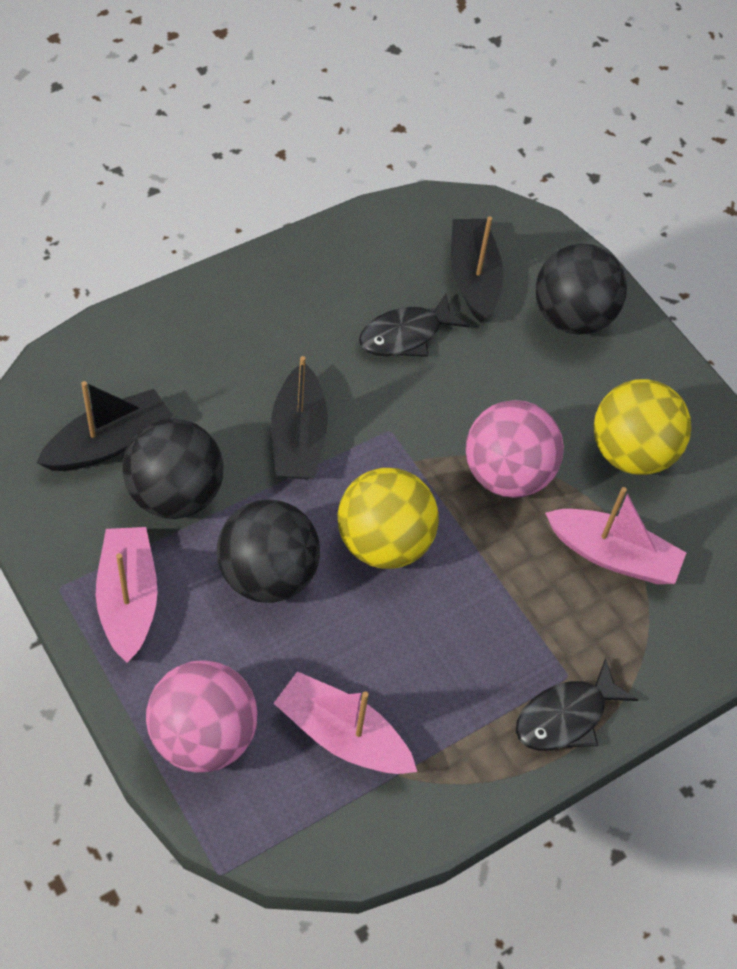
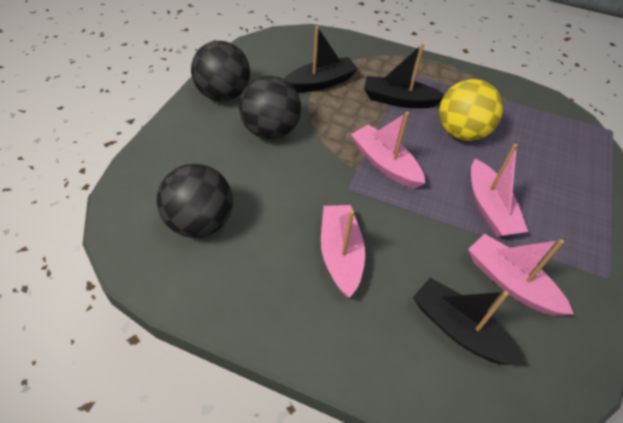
black fish: 2 -> 0
pink ball: 2 -> 0
pink boat: 3 -> 4
yellow ball: 2 -> 1

